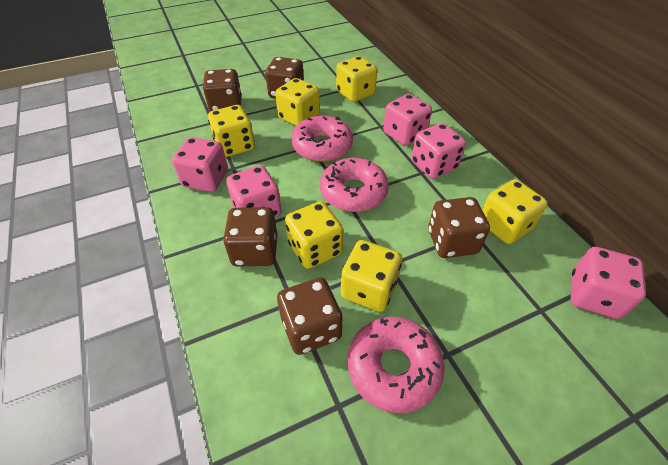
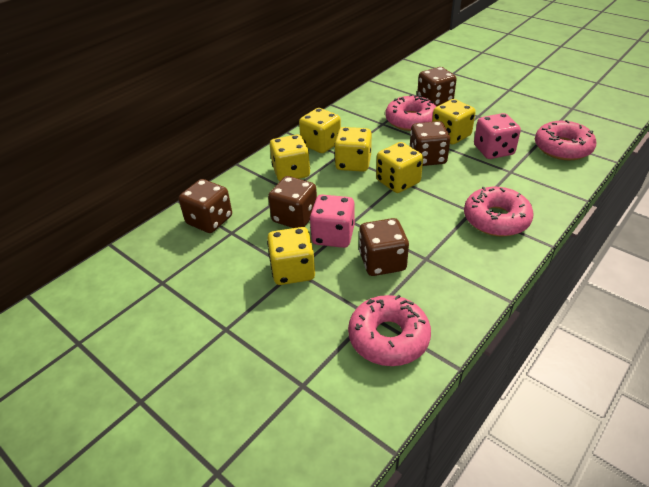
pink dice: 5 -> 2
pink donut: 3 -> 4

